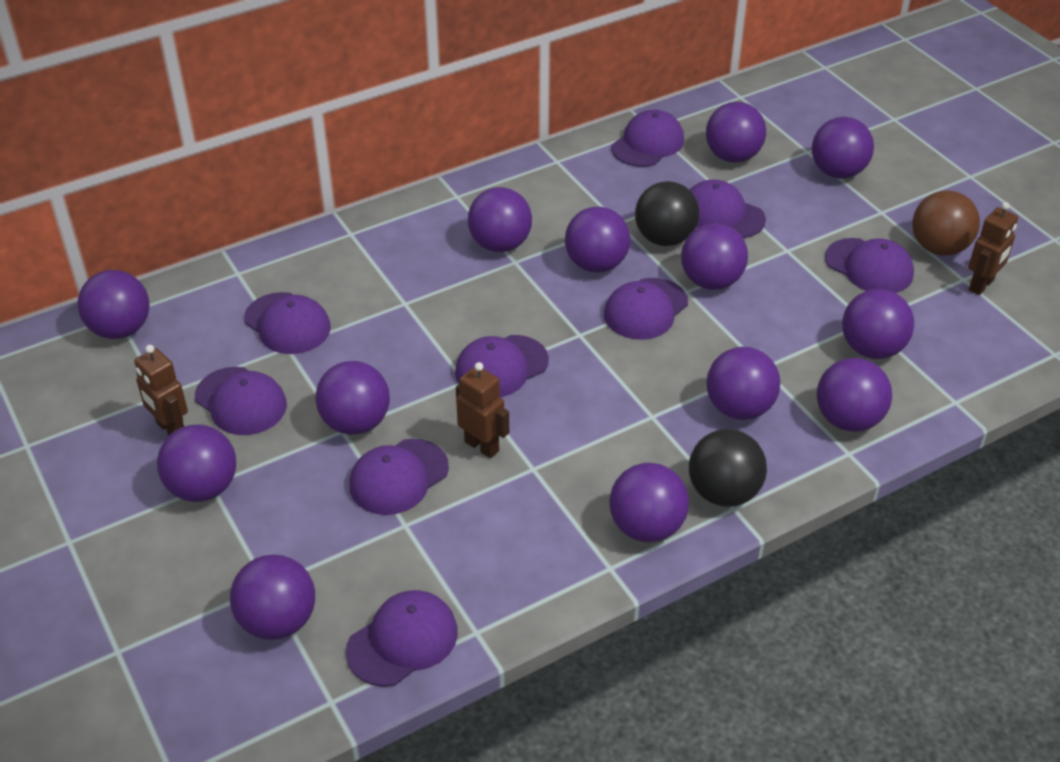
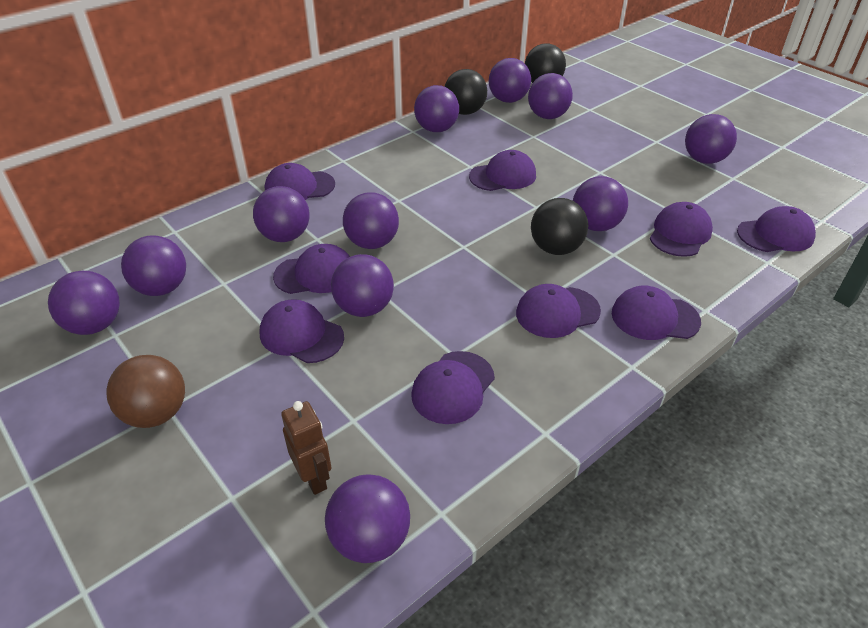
black ball: 2 -> 3
brown robot: 3 -> 1
purple ball: 13 -> 11

